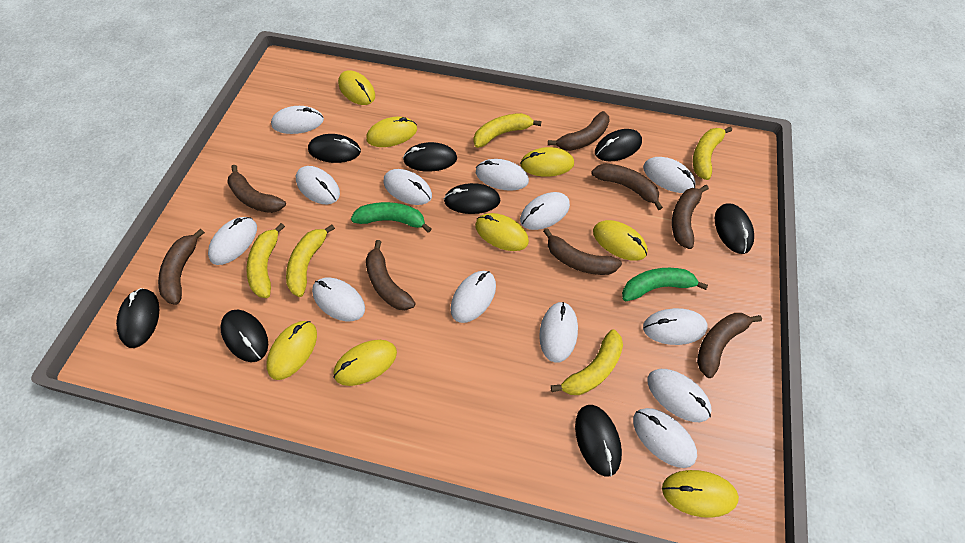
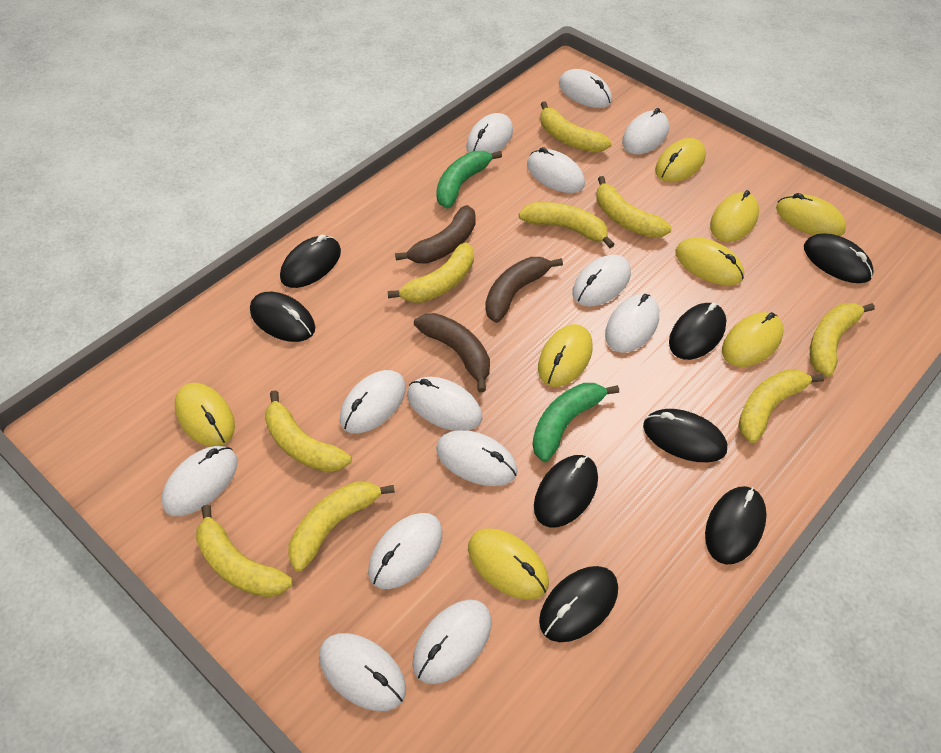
brown banana: 8 -> 3
yellow banana: 5 -> 9

